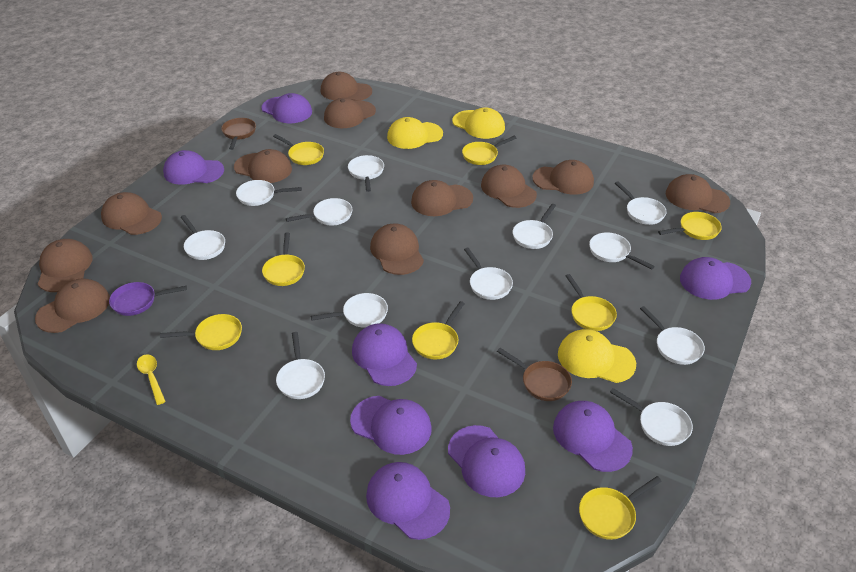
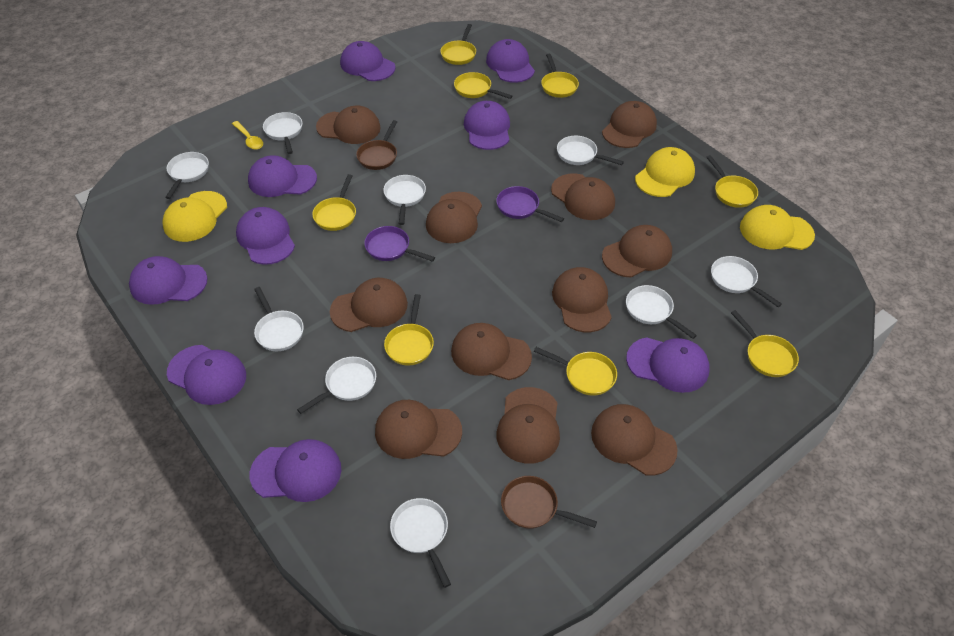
purple cap: 8 -> 9
purple pan: 1 -> 2
white pan: 12 -> 9

